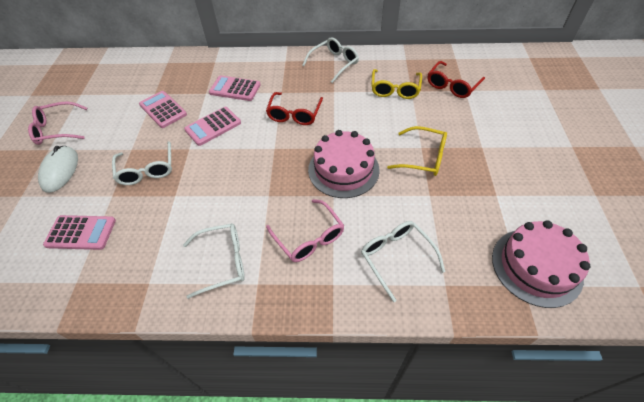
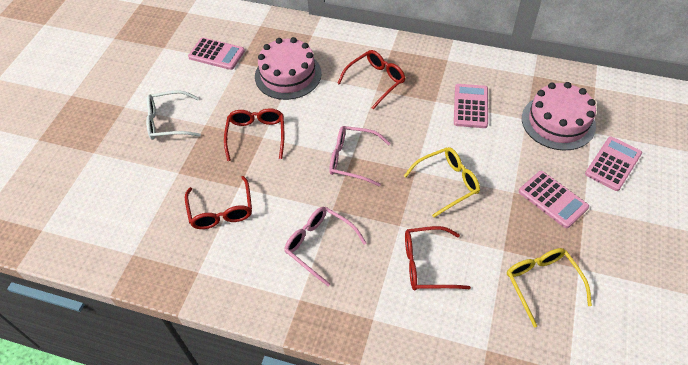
red glasses: 2 -> 4
white glasses: 4 -> 1
white mouse: 1 -> 0

